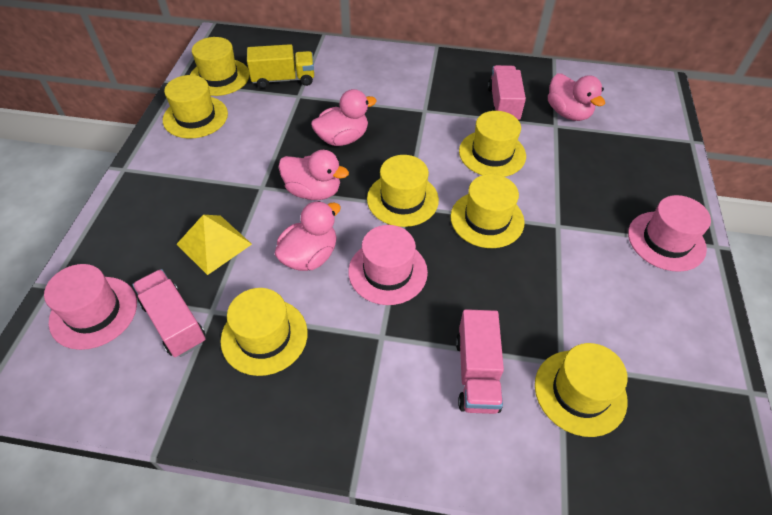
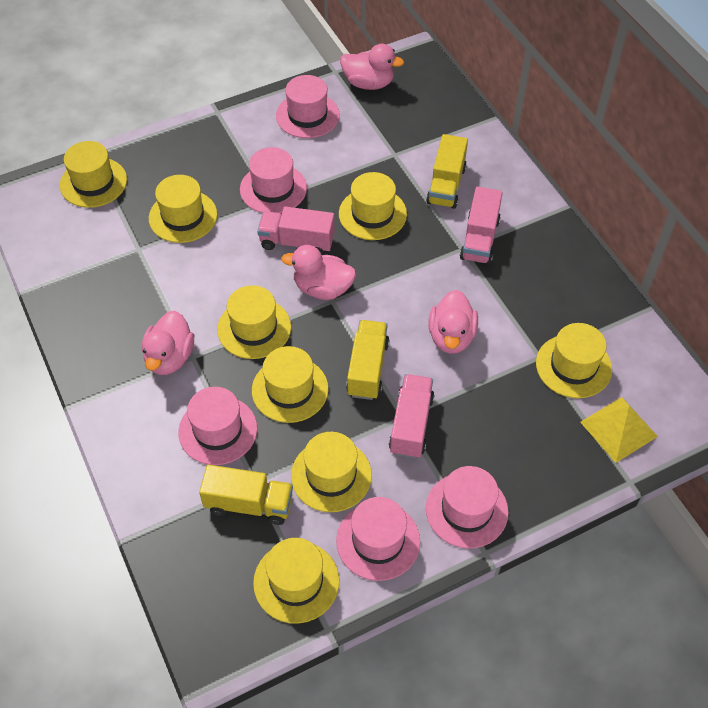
pink hat: 3 -> 5
yellow hat: 7 -> 8
yellow truck: 1 -> 3

